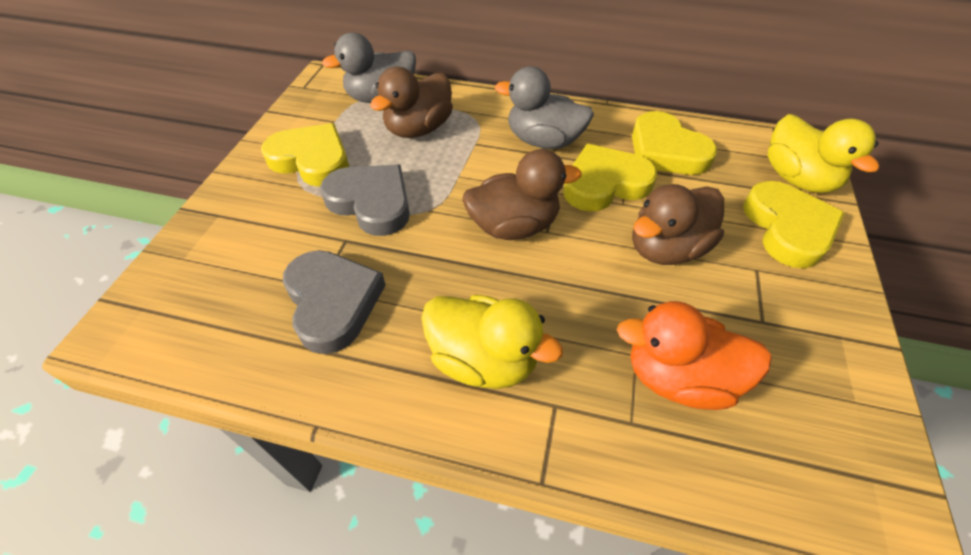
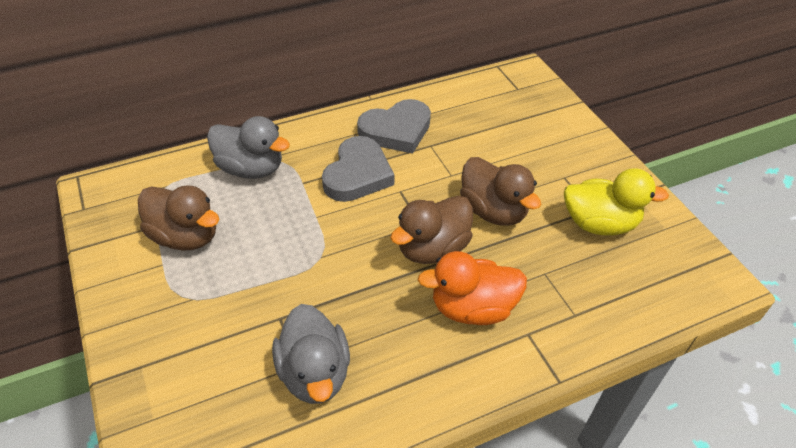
yellow duck: 2 -> 1
yellow heart: 4 -> 0

